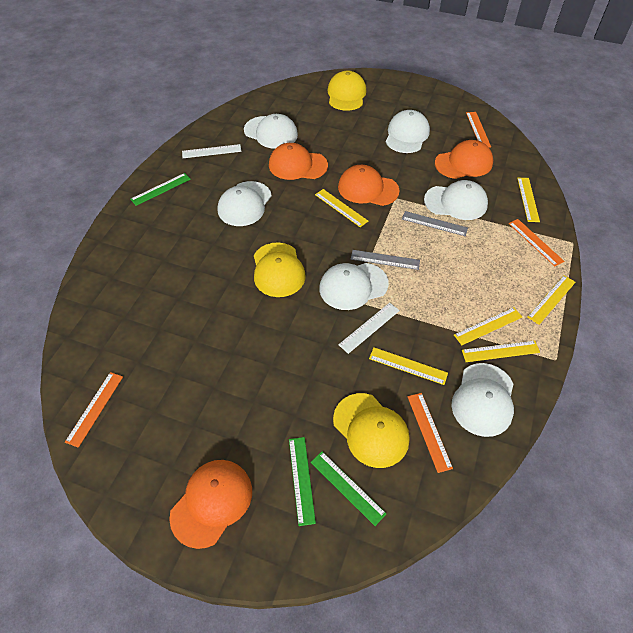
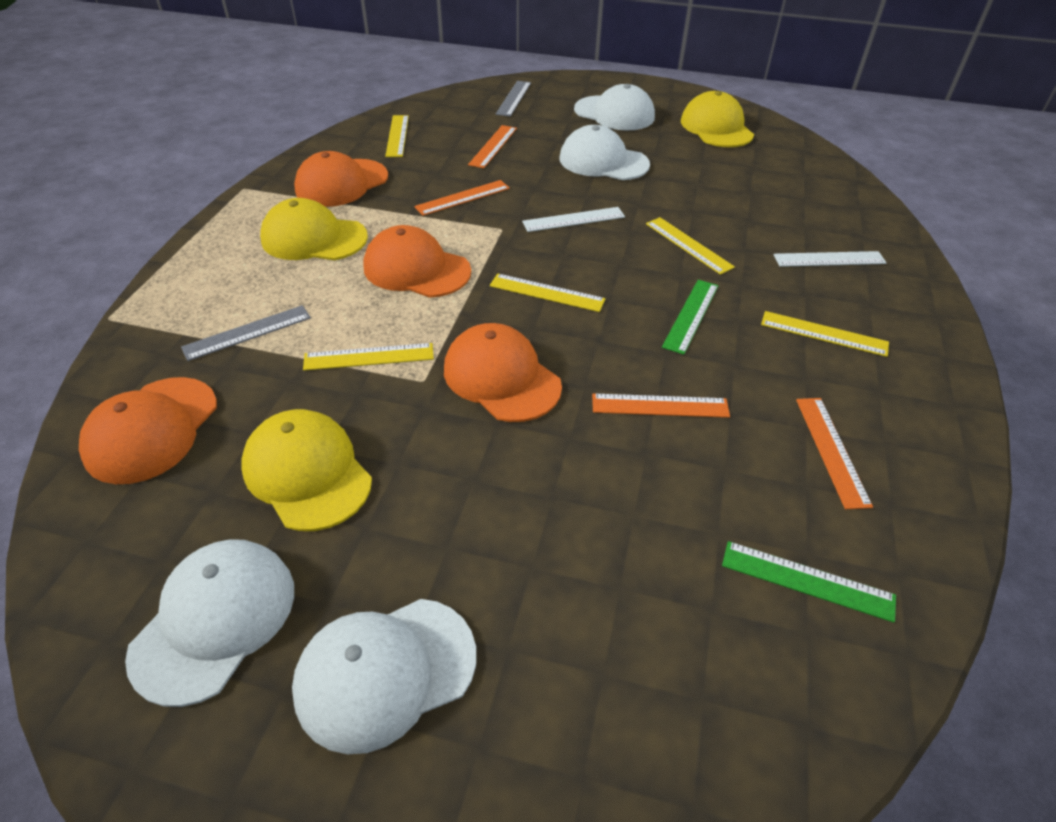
green ruler: 3 -> 2
white cap: 6 -> 4
yellow ruler: 6 -> 5

